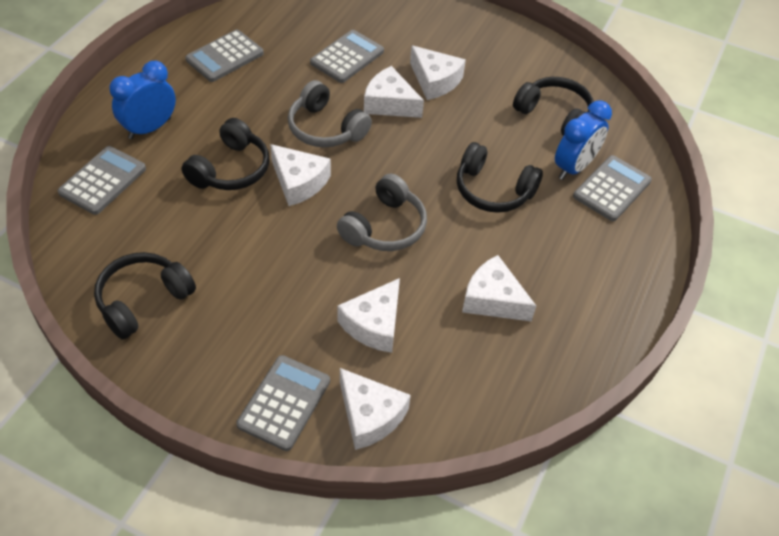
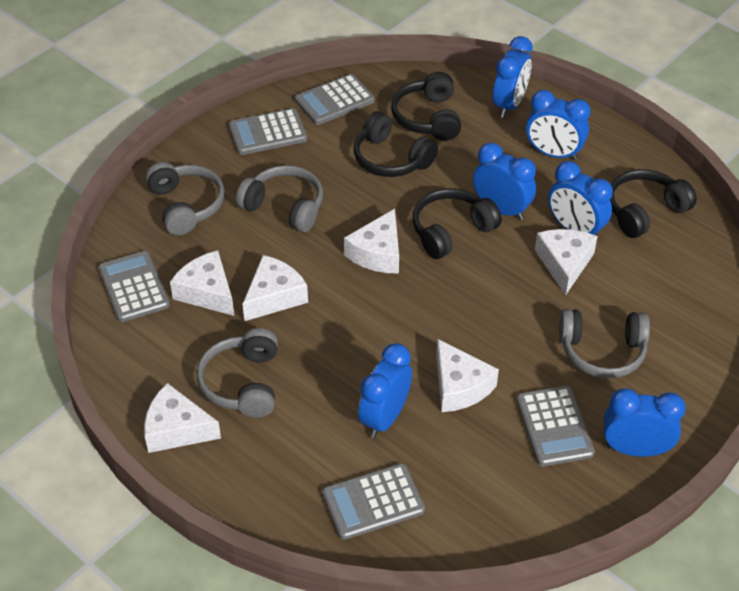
blue clock: 2 -> 6
grey headphones: 2 -> 4

